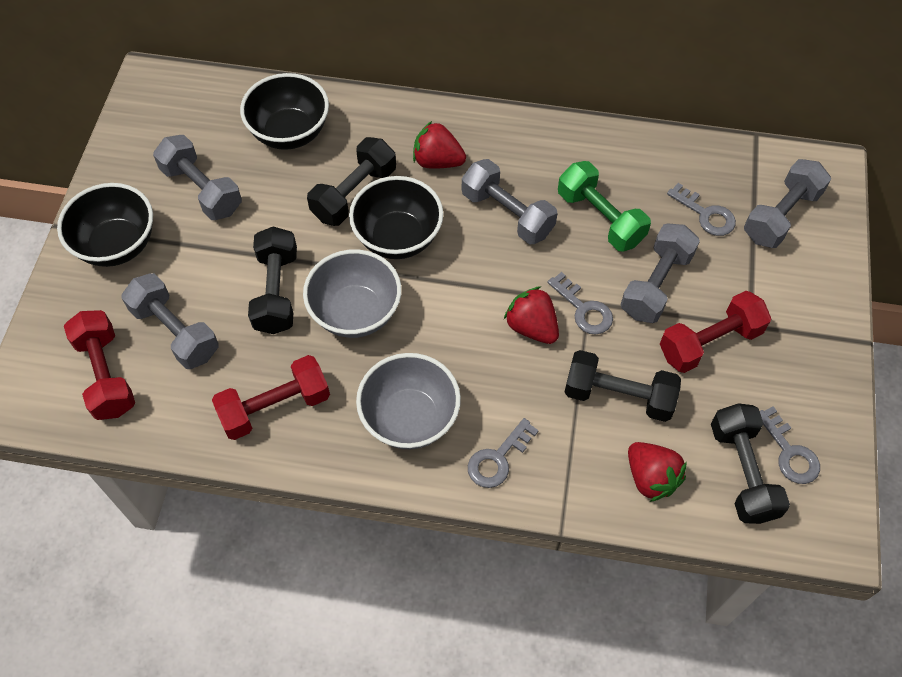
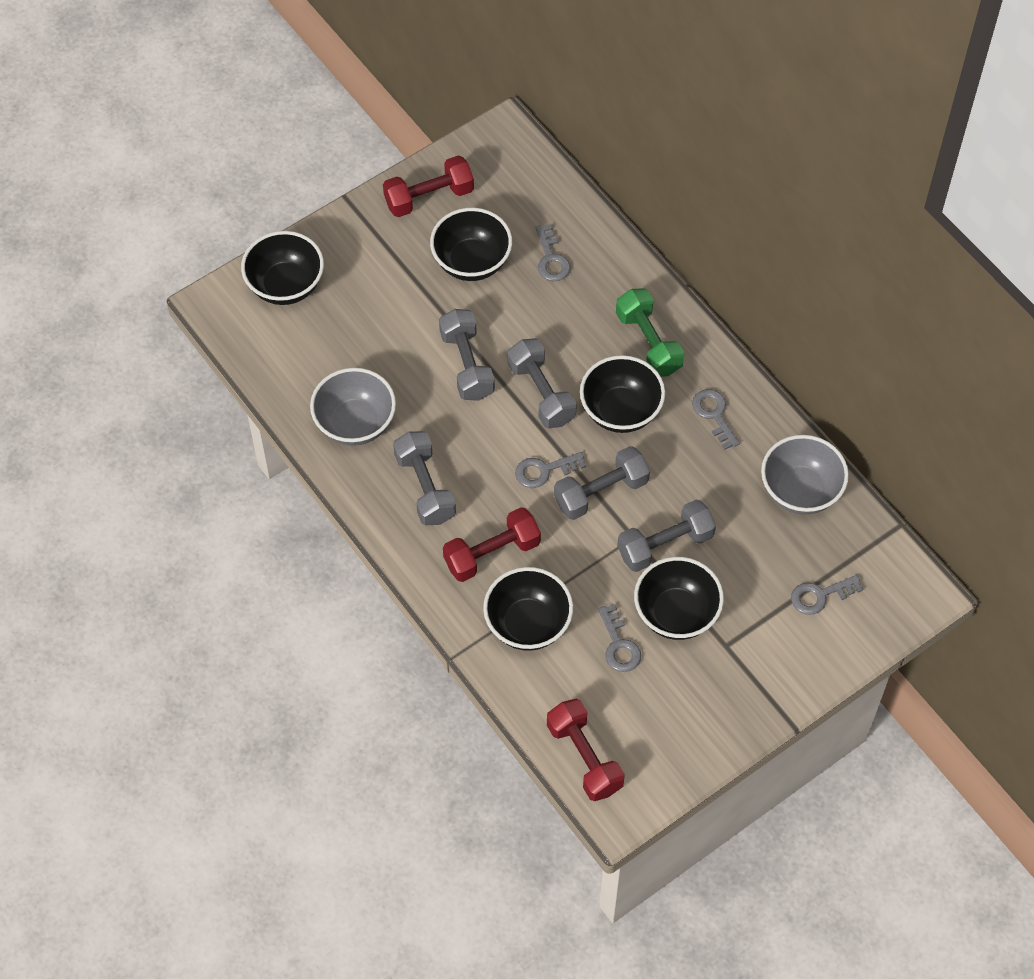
black bowl: 3 -> 5
black dumbbell: 4 -> 0
grey key: 4 -> 5
red strawberry: 3 -> 0

